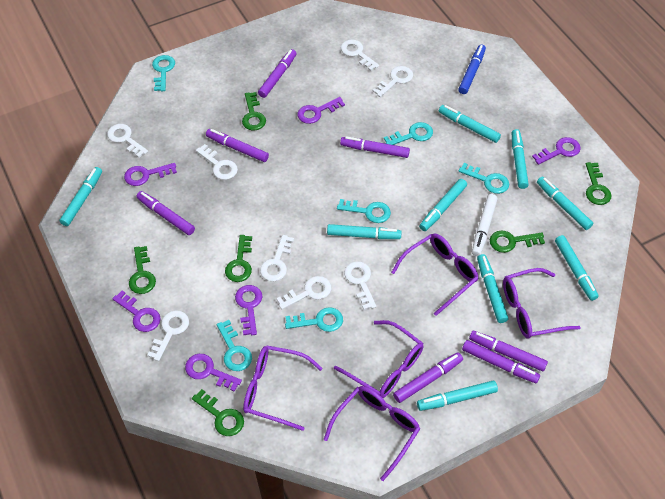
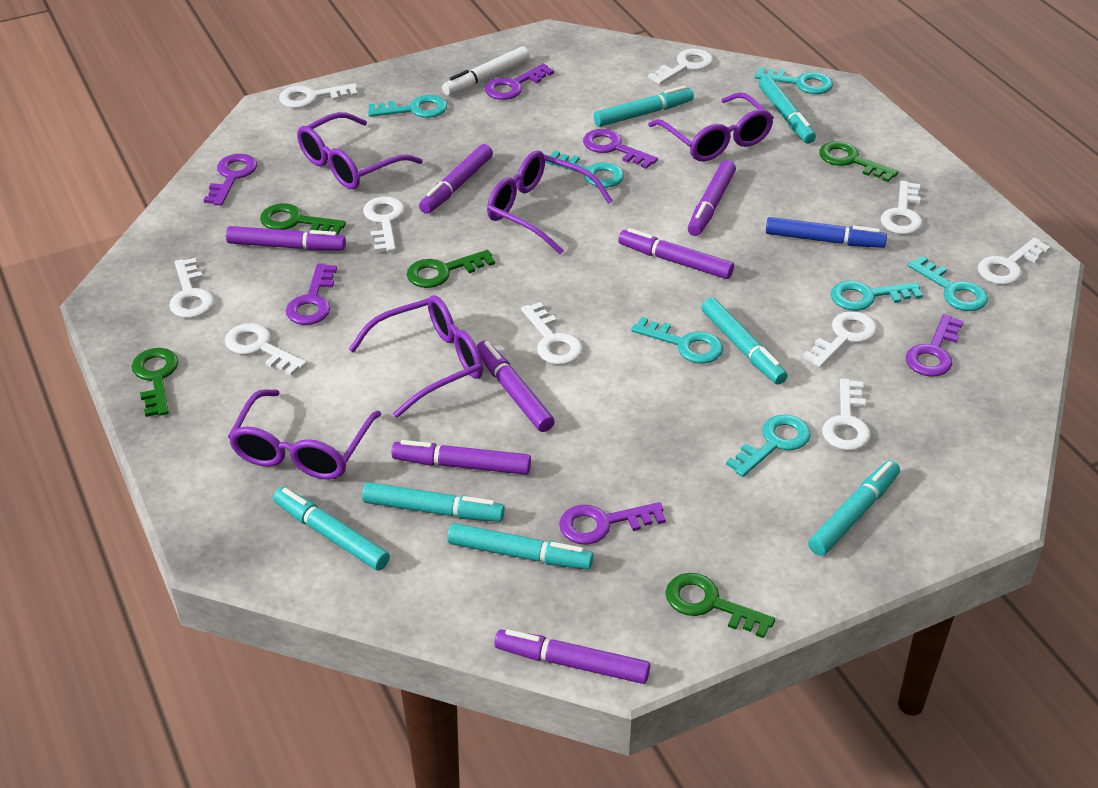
green key: 6 -> 5
turquoise key: 6 -> 7
turquoise marker: 9 -> 7
white key: 8 -> 10

